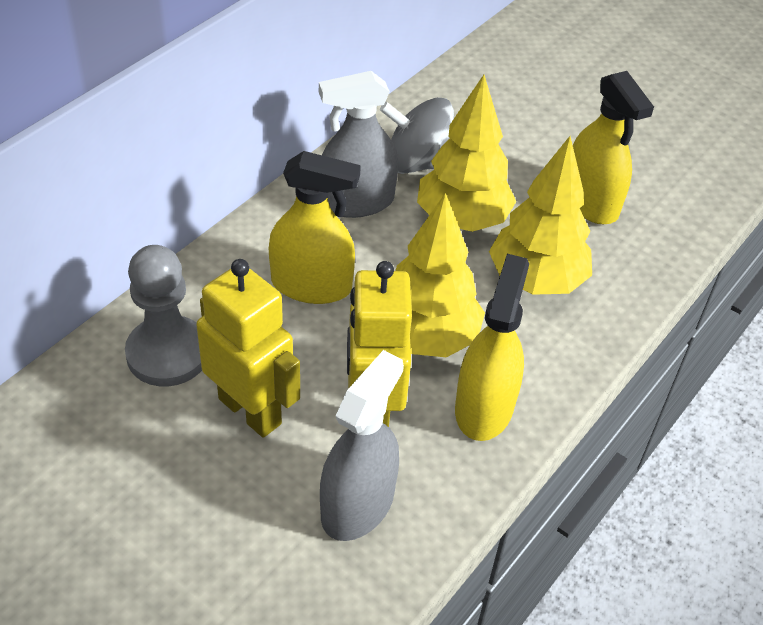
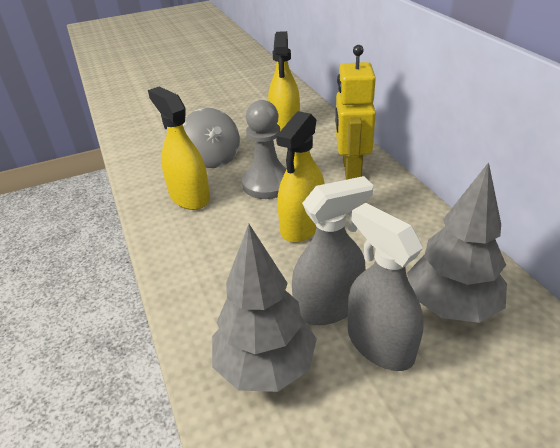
grey tree: 0 -> 2
yellow robot: 2 -> 1
yellow tree: 3 -> 0

